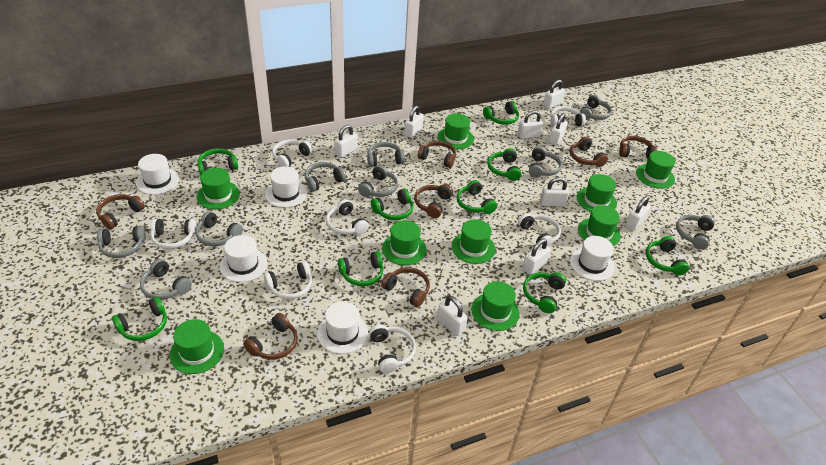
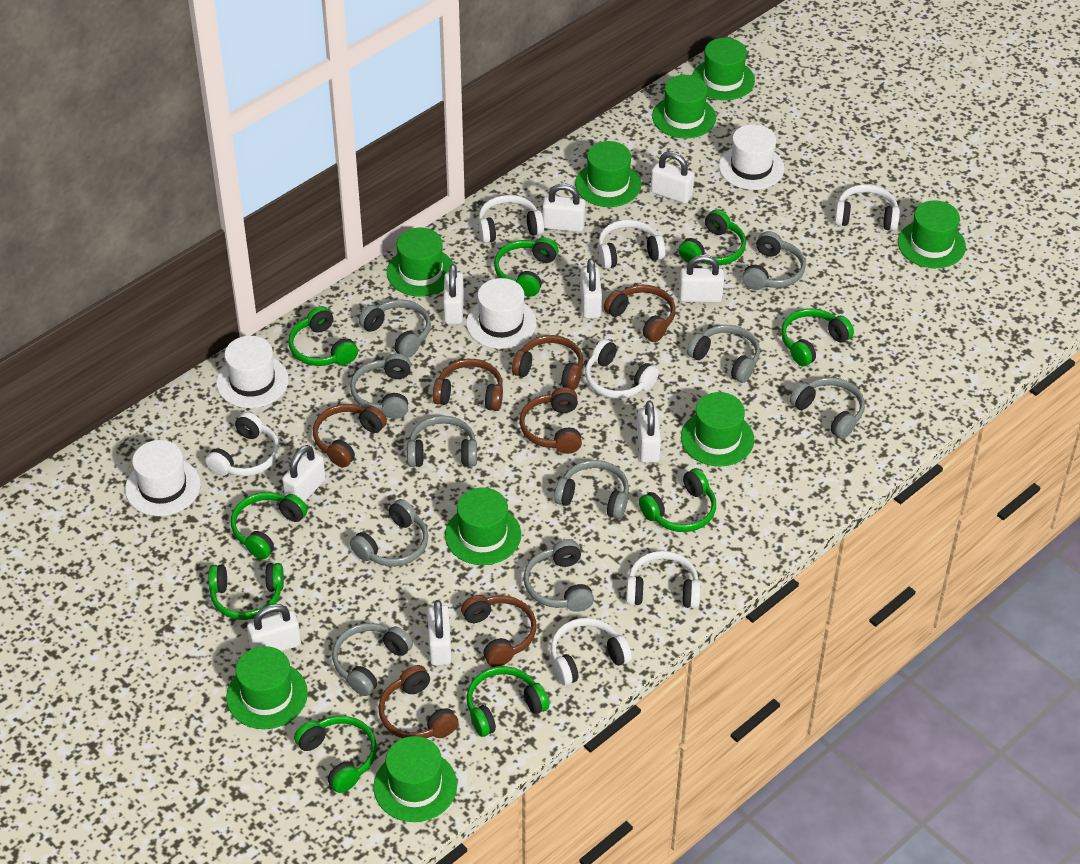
grey headphones: 9 -> 10
white hat: 5 -> 4

